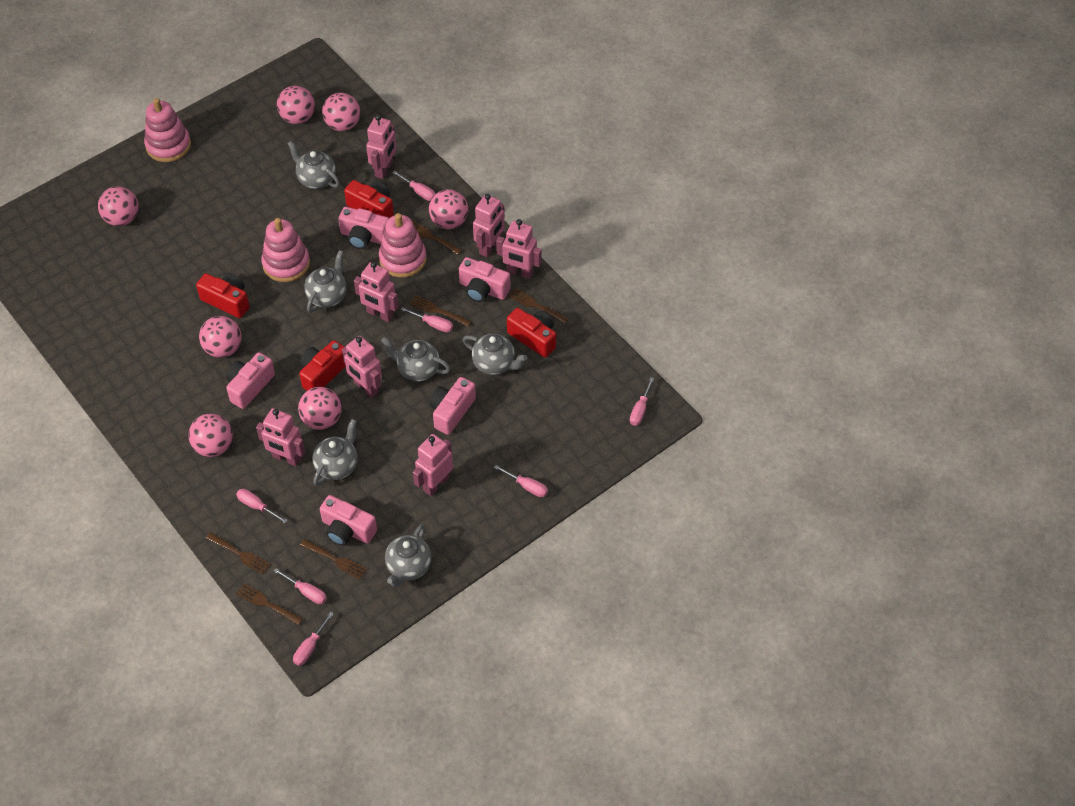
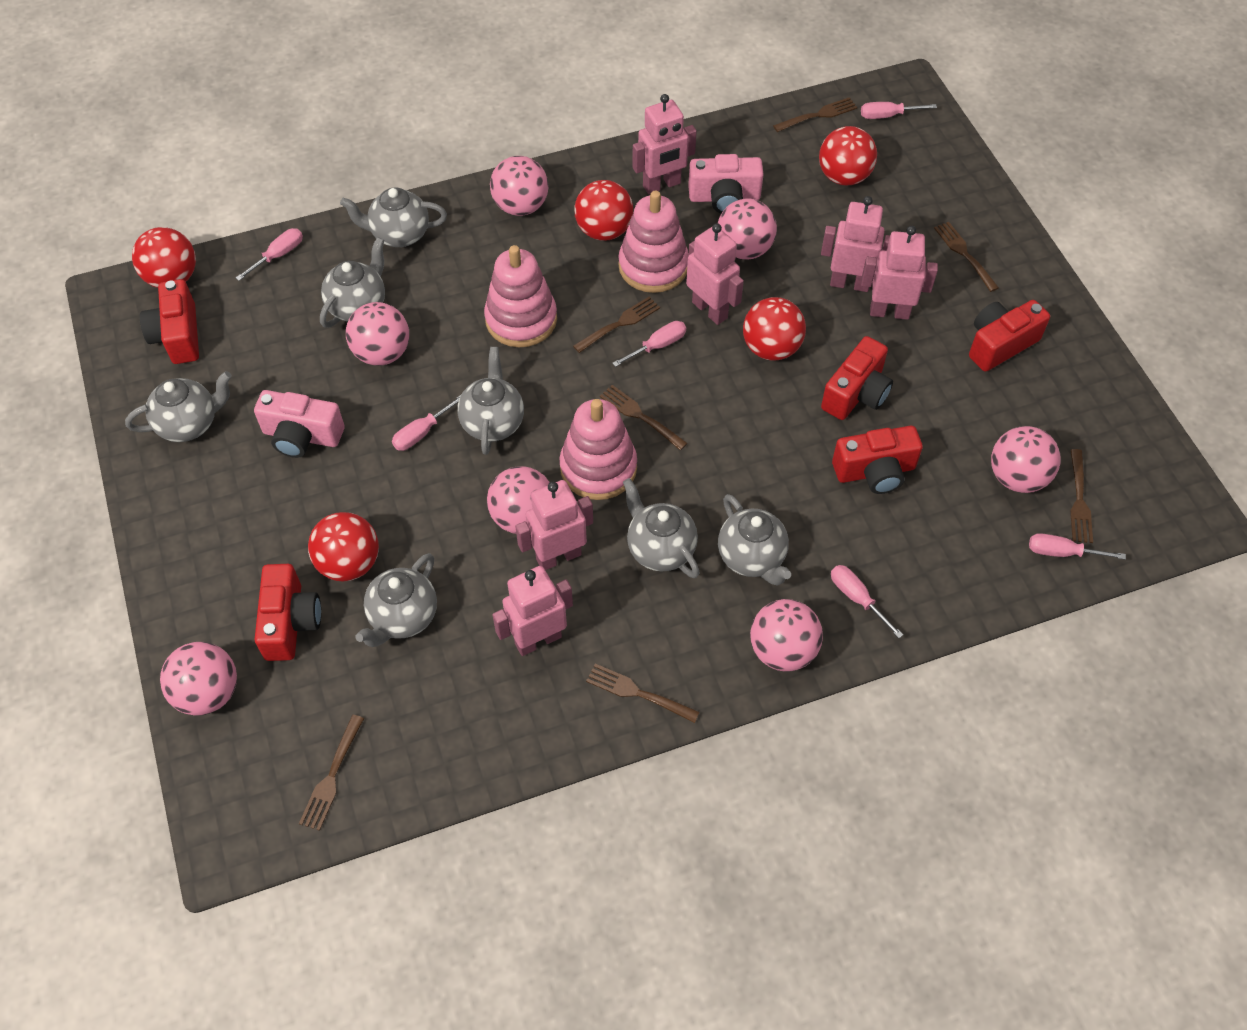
brown fork: 6 -> 7
grey teapot: 6 -> 7
pink camera: 5 -> 2
pink robot: 7 -> 6
pink screwdriver: 7 -> 6
red ball: 0 -> 5
red camera: 4 -> 5

